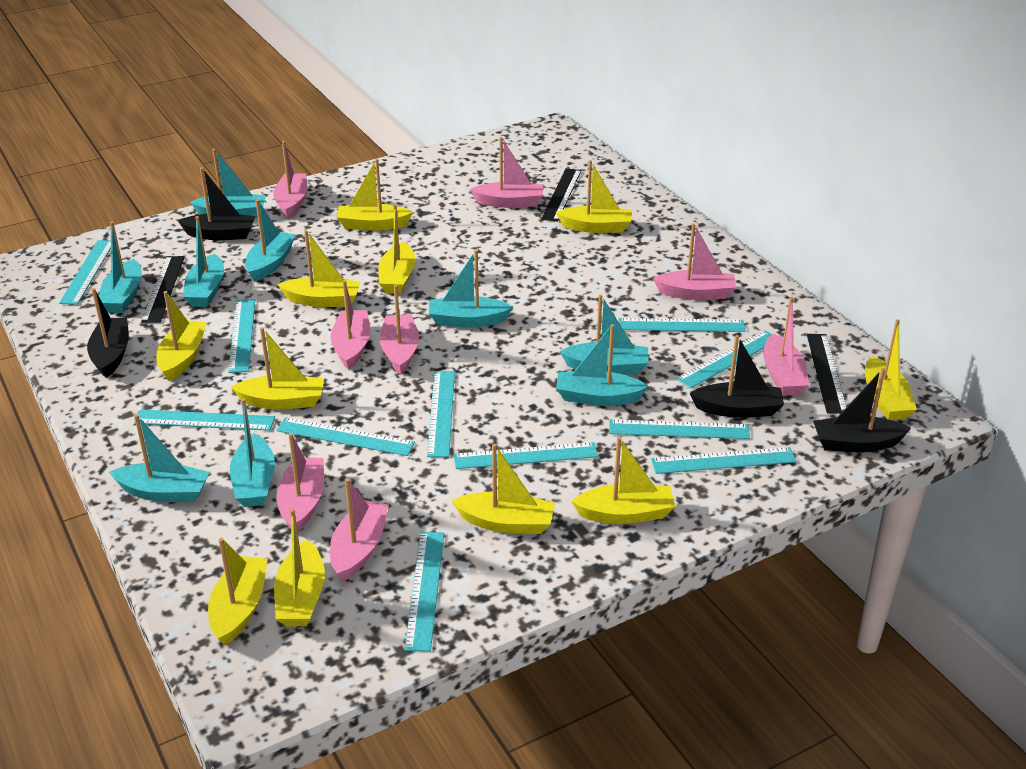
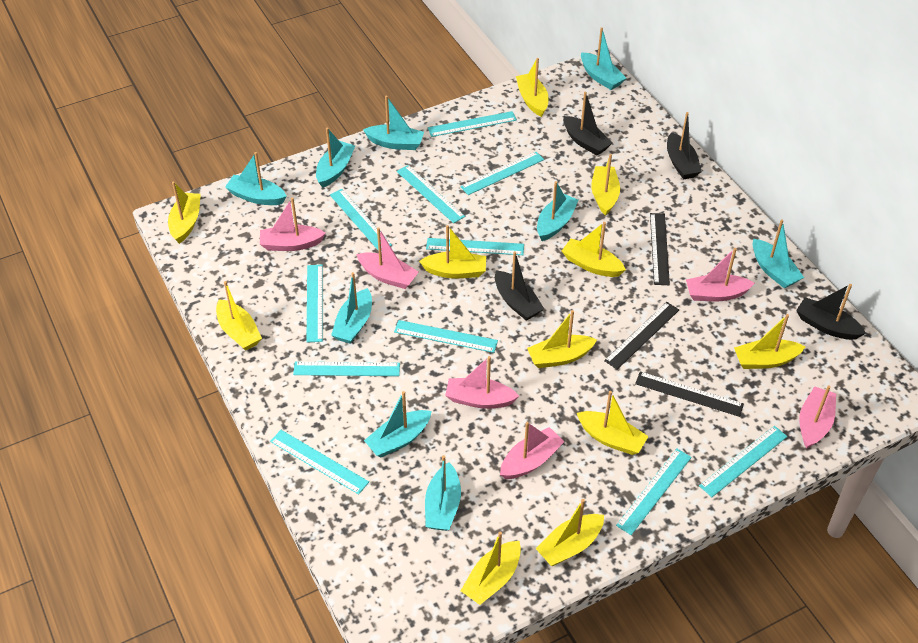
pink boat: 8 -> 6

